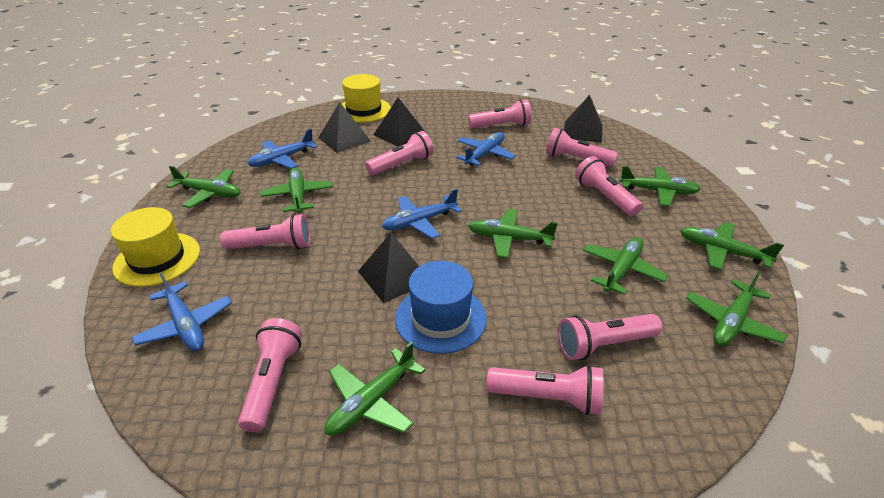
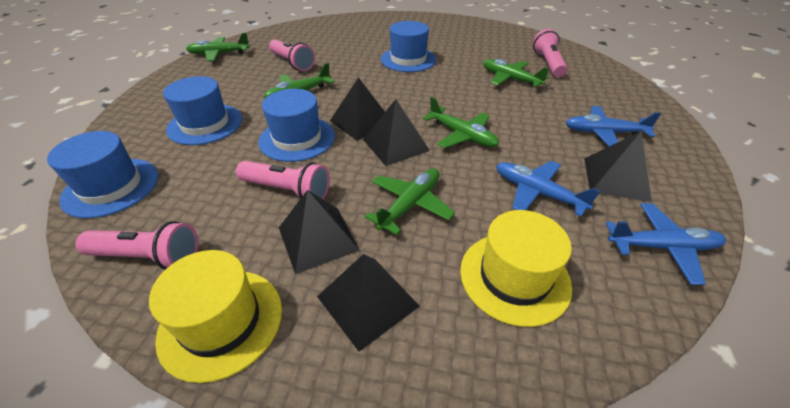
black pyramid: 4 -> 5
blue hat: 1 -> 4
blue plane: 4 -> 3
green plane: 8 -> 5
pink flashlight: 8 -> 4

